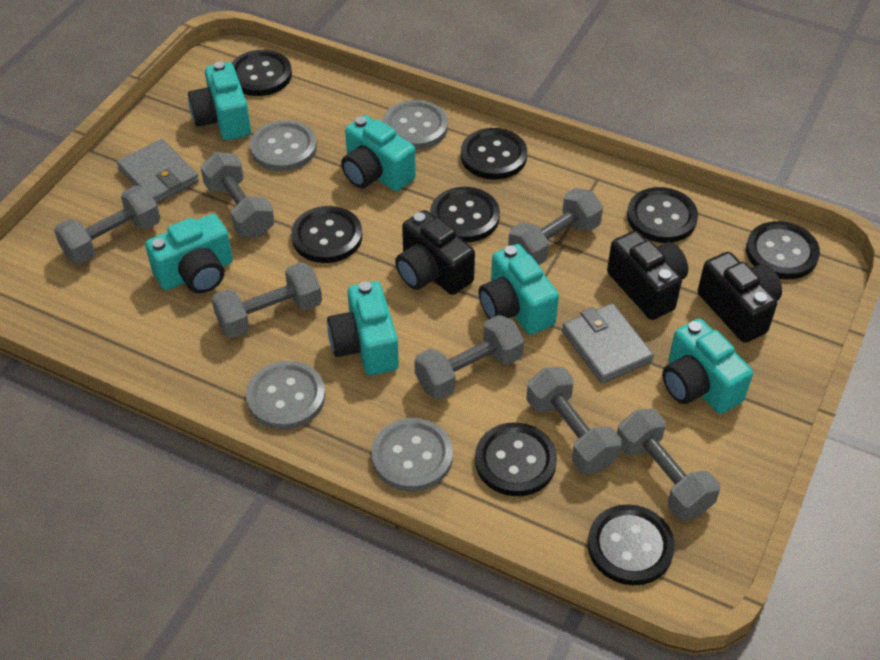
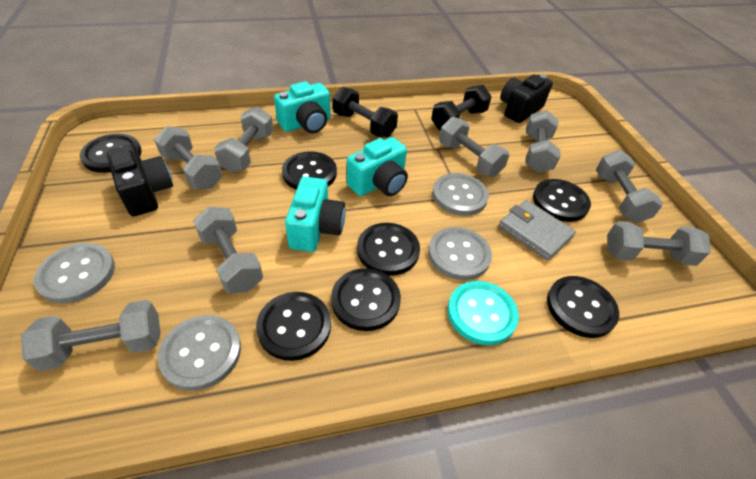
black button: 8 -> 7
black camera: 3 -> 2
black dumbbell: 0 -> 2
grey dumbbell: 7 -> 8
grey wallet: 2 -> 1
turquoise button: 0 -> 1
turquoise camera: 6 -> 3

